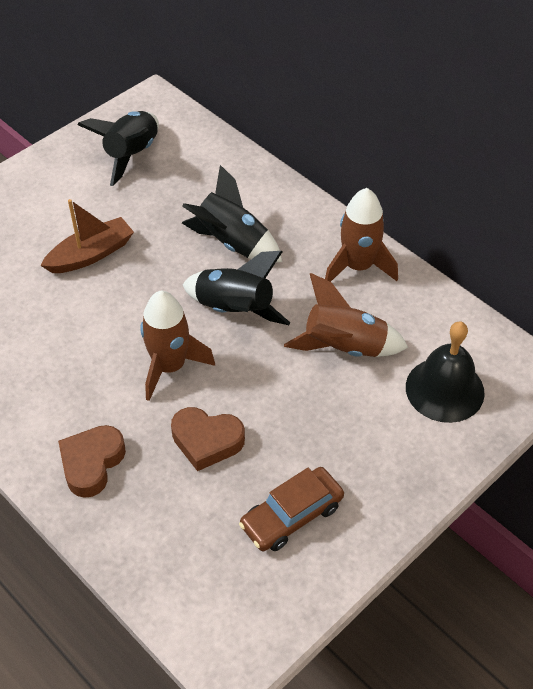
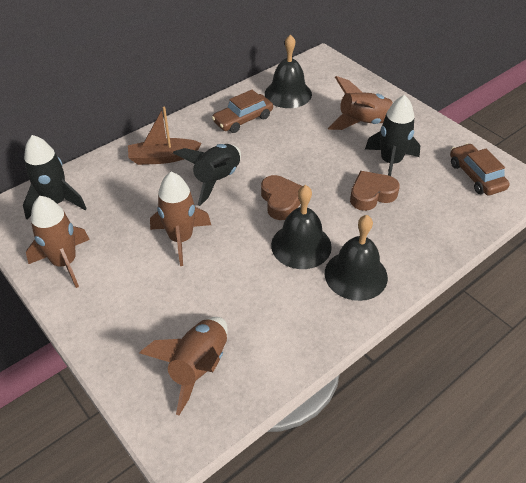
black bell: 1 -> 3
brown car: 1 -> 2
brown rocket: 3 -> 4

